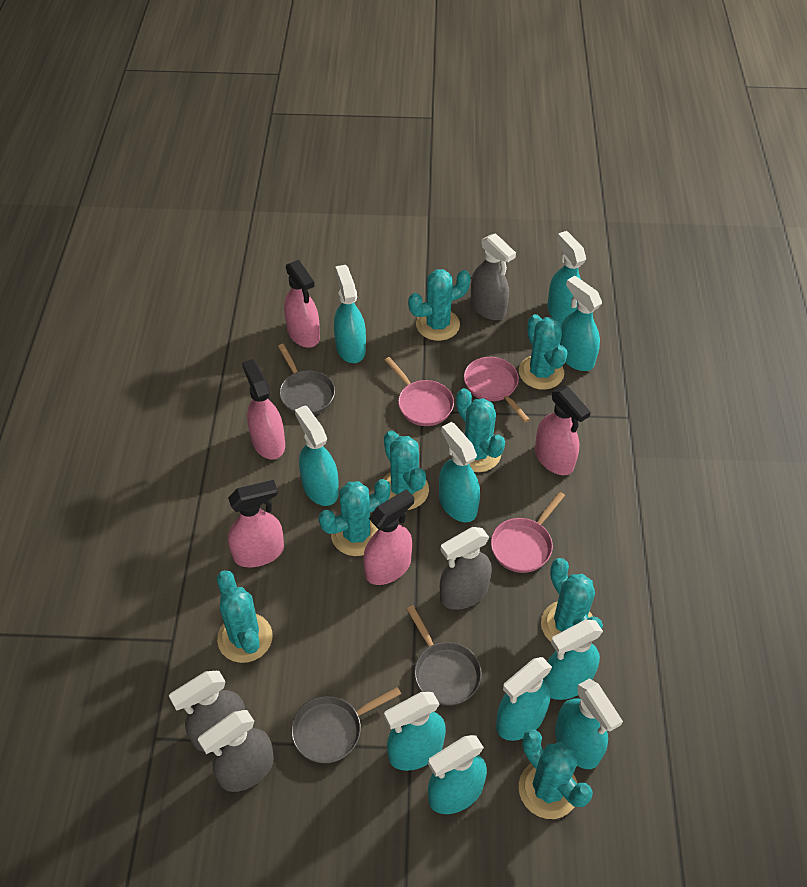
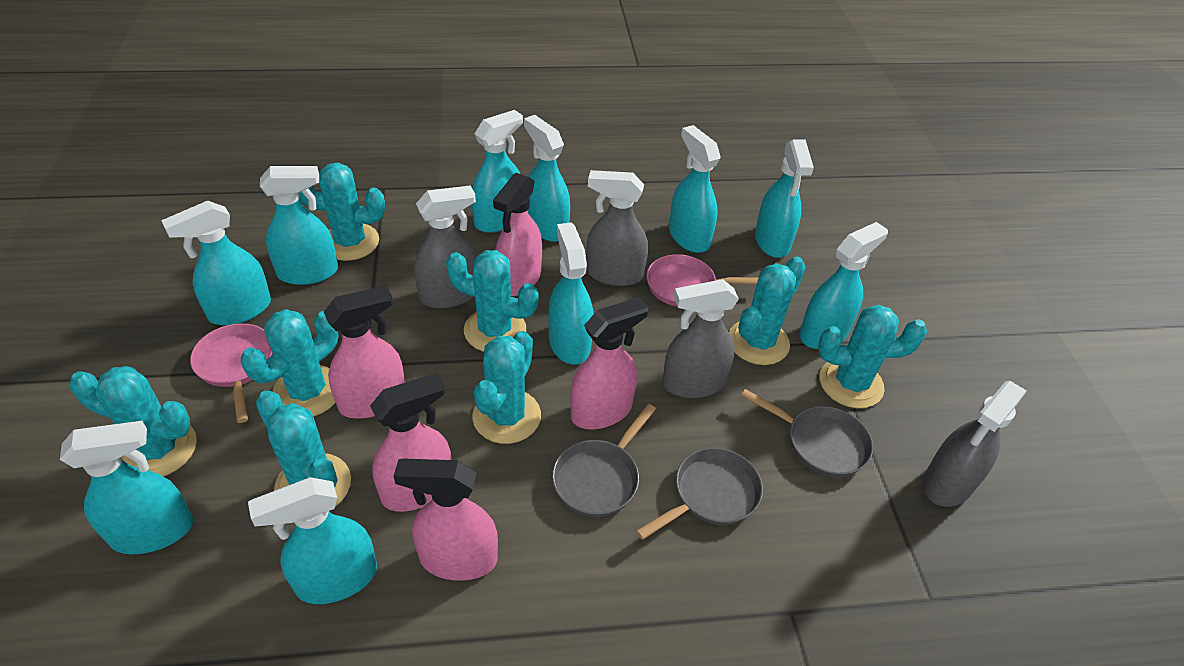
pink pan: 3 -> 2

